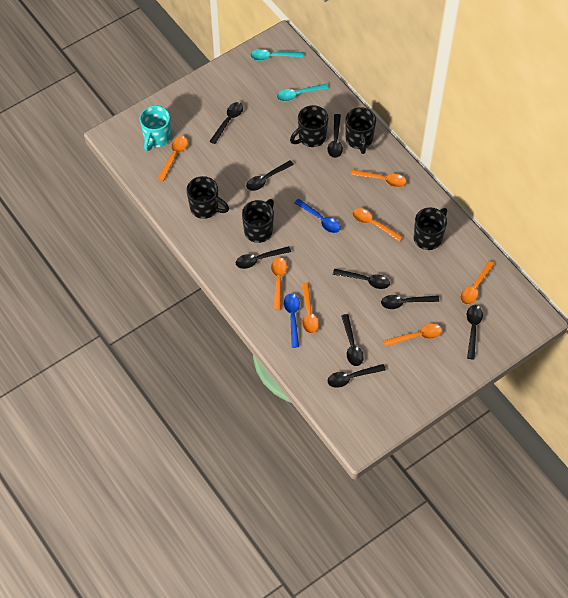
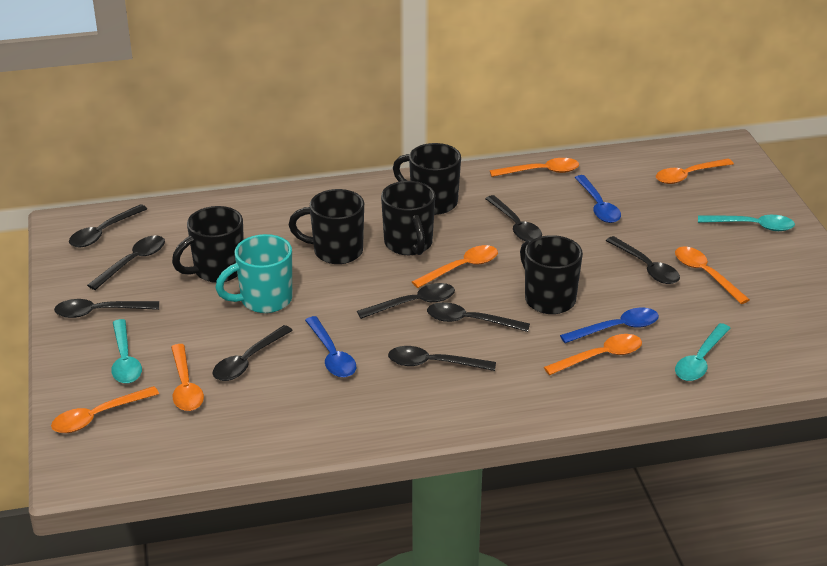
blue spoon: 2 -> 3
turquoise spoon: 2 -> 3

